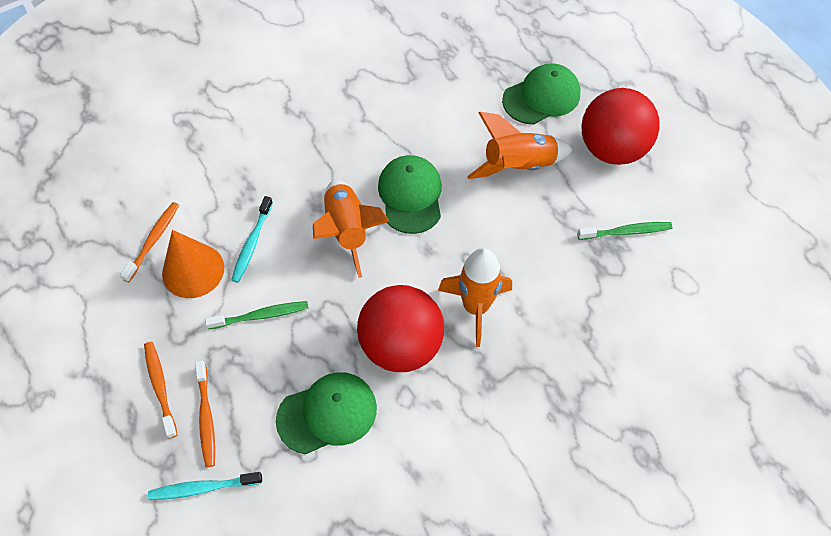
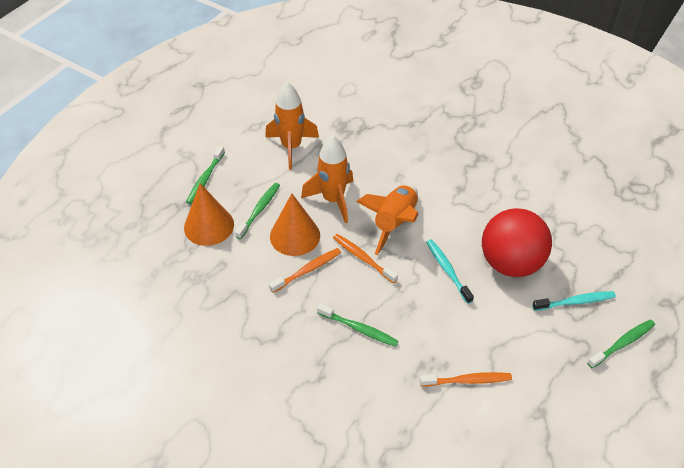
green cap: 3 -> 0
green toothbrush: 2 -> 4
orange cone: 1 -> 2
red ball: 2 -> 1

